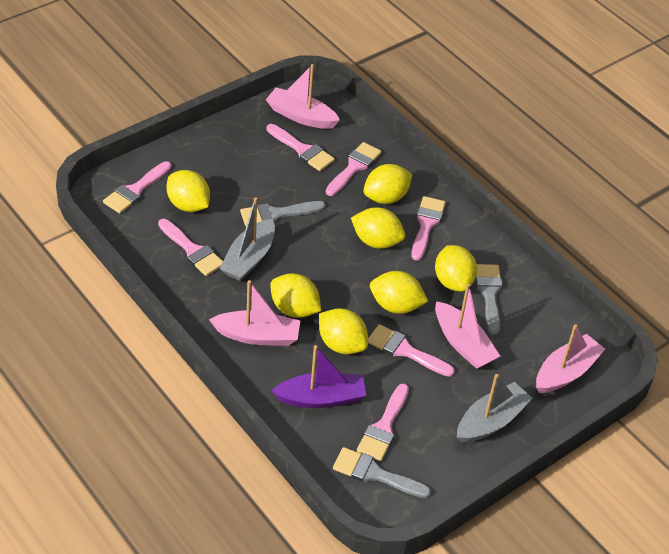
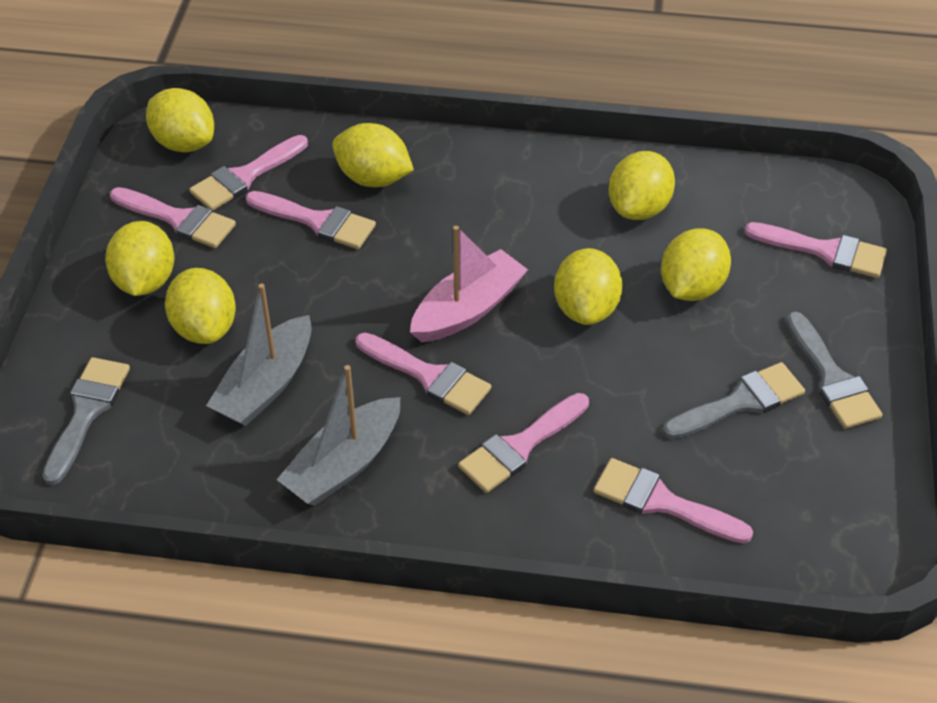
pink boat: 4 -> 1
purple boat: 1 -> 0

